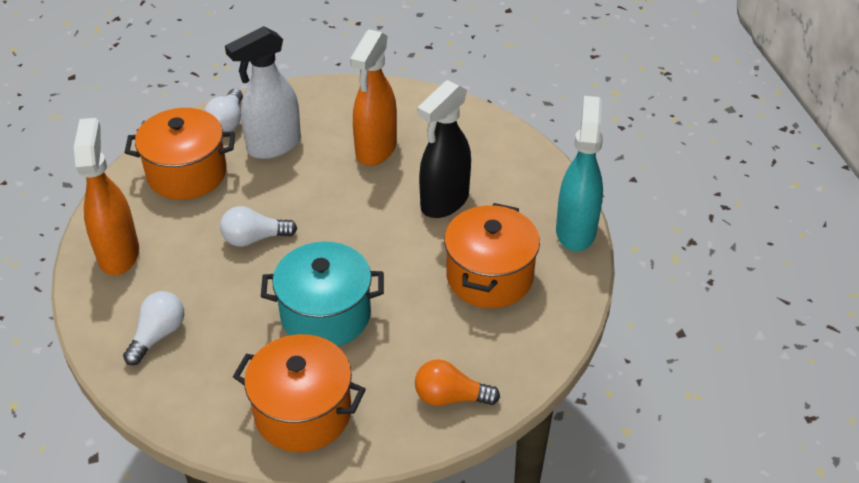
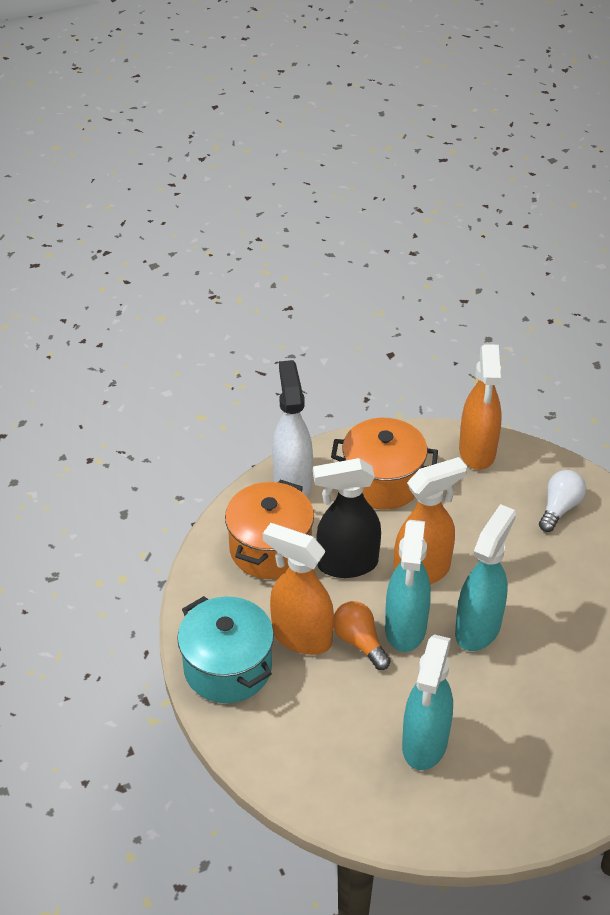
orange pot: 3 -> 2
orange spray bottle: 2 -> 3
turquoise spray bottle: 1 -> 3
white light bulb: 3 -> 1

